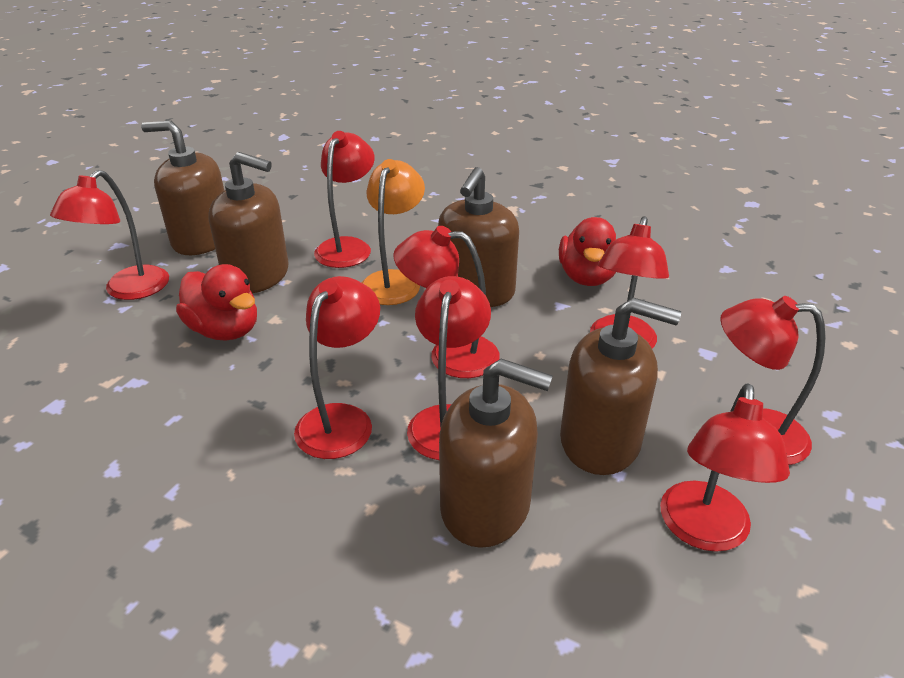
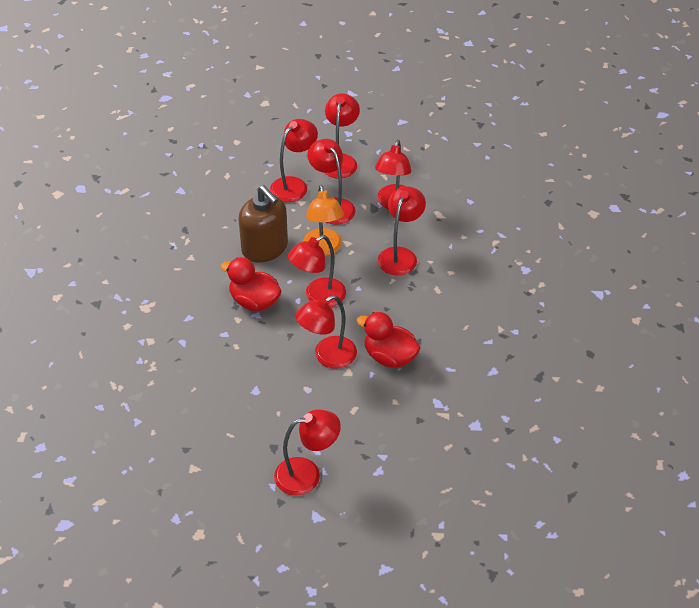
brown soap dispenser: 5 -> 1

